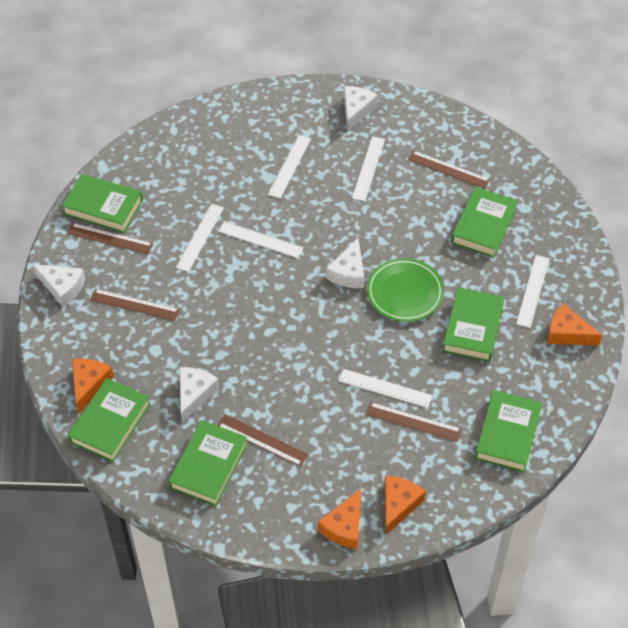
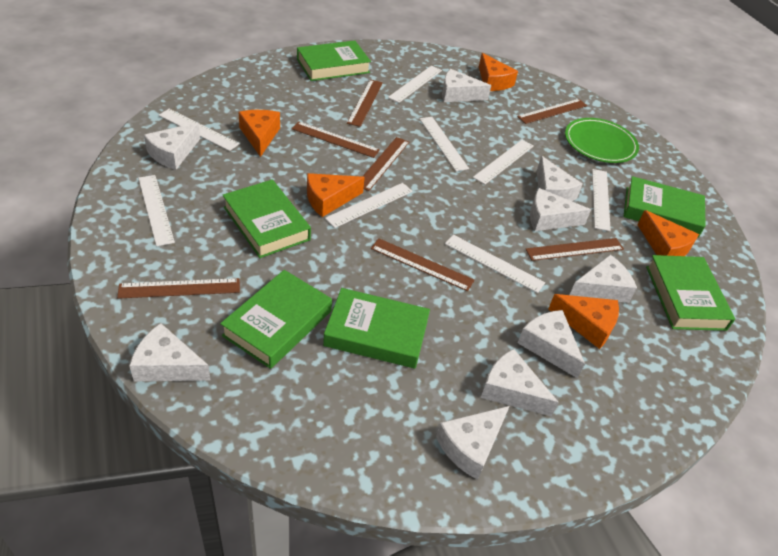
brown ruler: 5 -> 7
orange cheese: 4 -> 5
white cheese: 4 -> 9
white ruler: 6 -> 8

